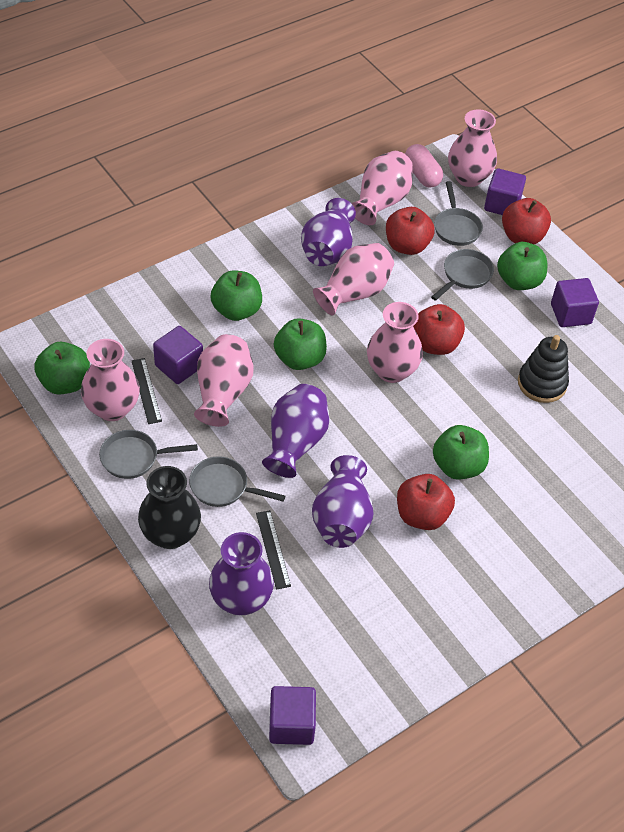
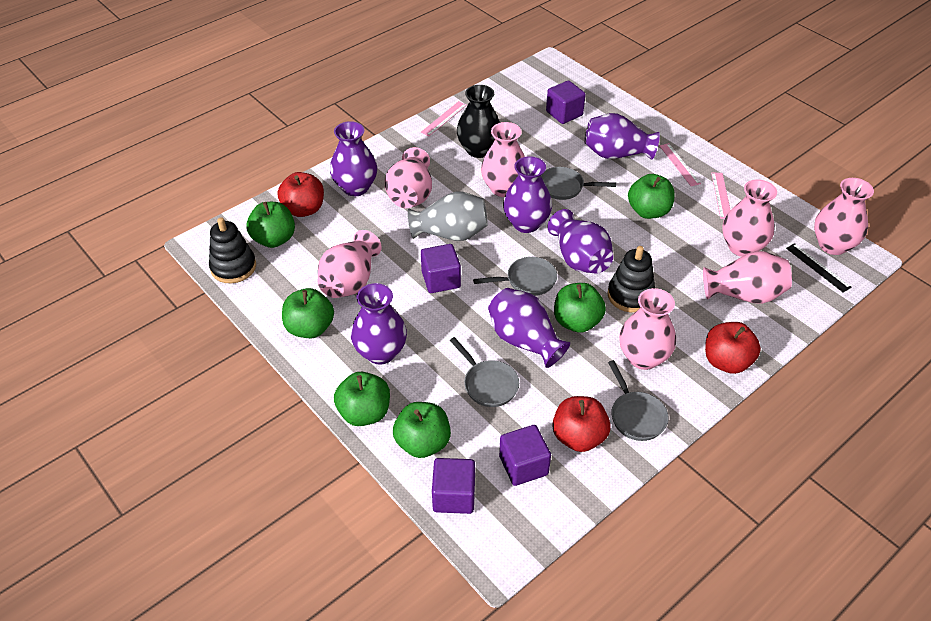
black ruler: 2 -> 1
black stacking toy: 1 -> 2
green apple: 5 -> 6
grey vase: 0 -> 1
pink capsule: 1 -> 0
pink ruler: 0 -> 3
pink vase: 6 -> 7
purple vase: 4 -> 6
red apple: 4 -> 3

